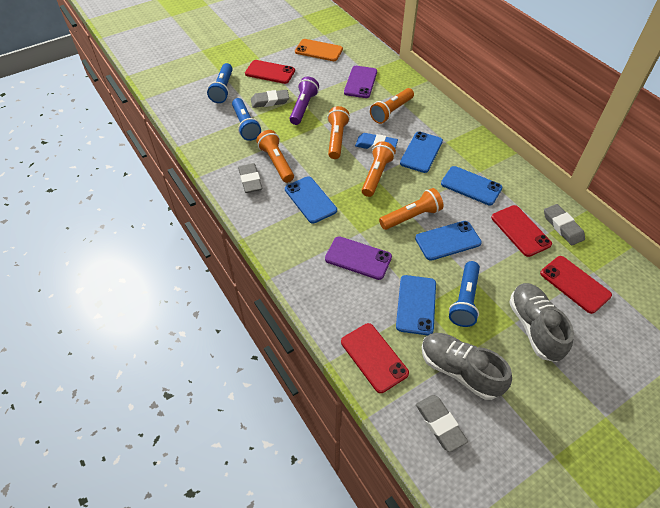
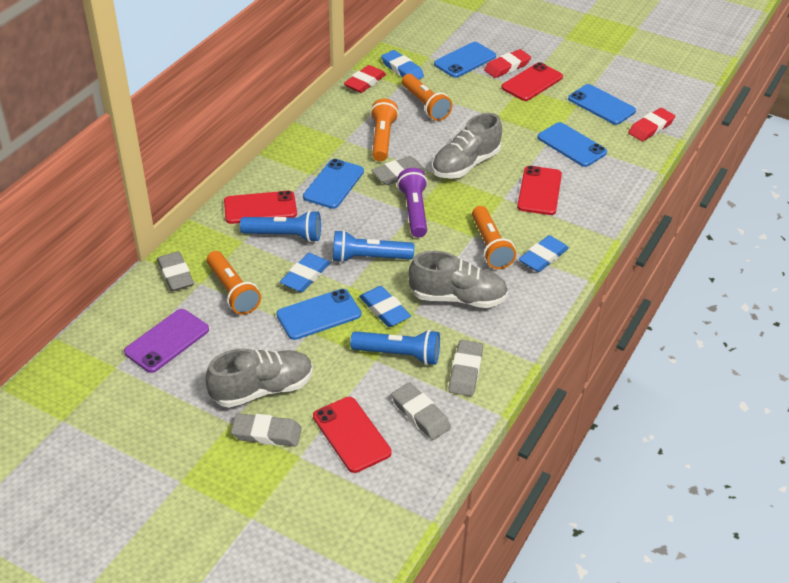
blue eraser: 1 -> 4
grey eraser: 4 -> 5
grey shoe: 2 -> 3
orange flashlight: 5 -> 4
orange phone: 1 -> 0
purple phone: 2 -> 1
red eraser: 0 -> 3

